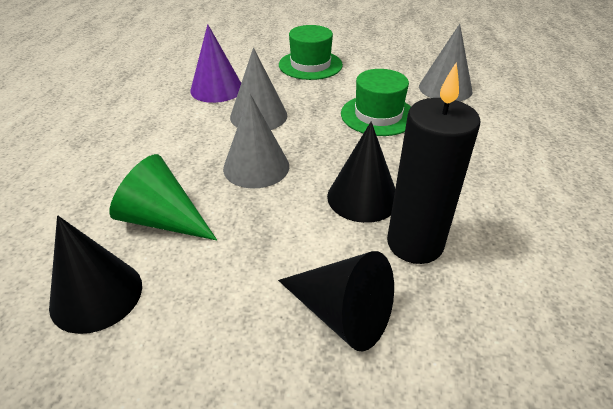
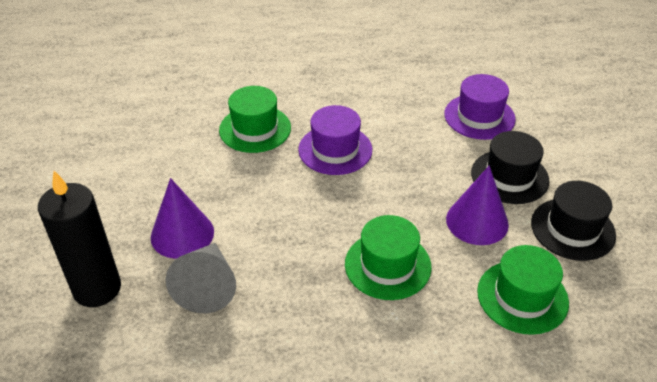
black cone: 3 -> 0
black hat: 0 -> 2
green cone: 1 -> 0
green hat: 2 -> 3
grey cone: 3 -> 1
purple cone: 1 -> 2
purple hat: 0 -> 2

